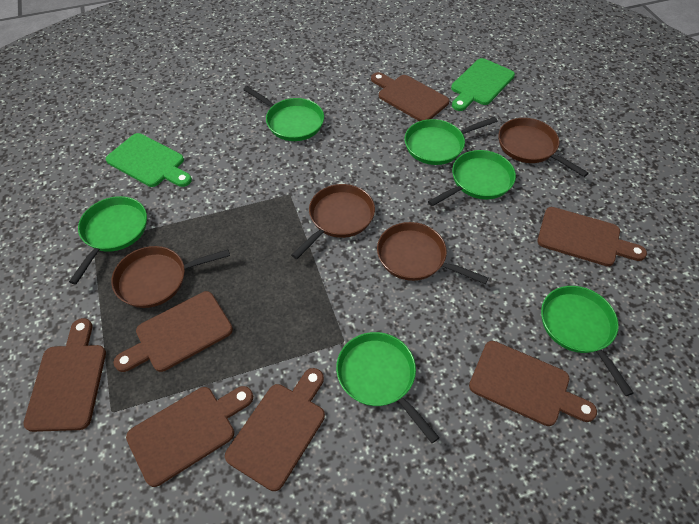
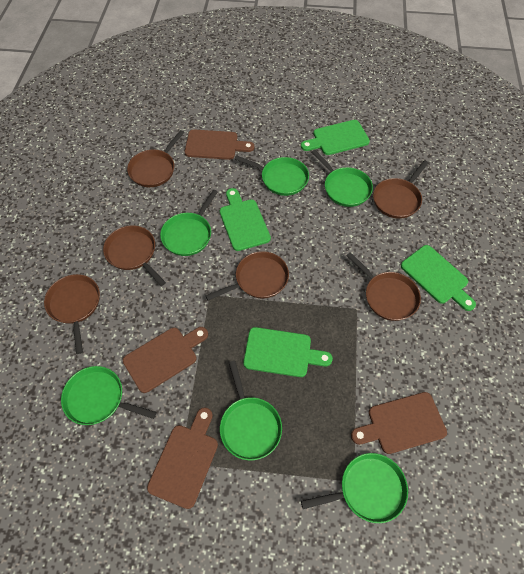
brown cutting board: 7 -> 4
brown pan: 4 -> 6
green cutting board: 2 -> 4

